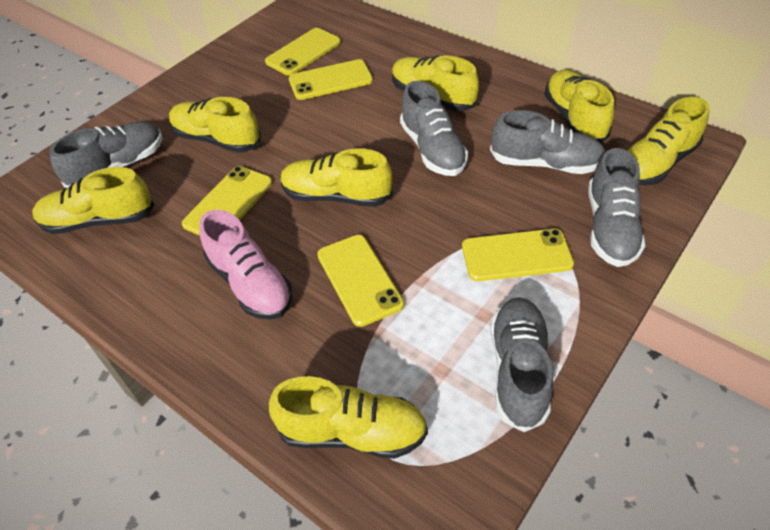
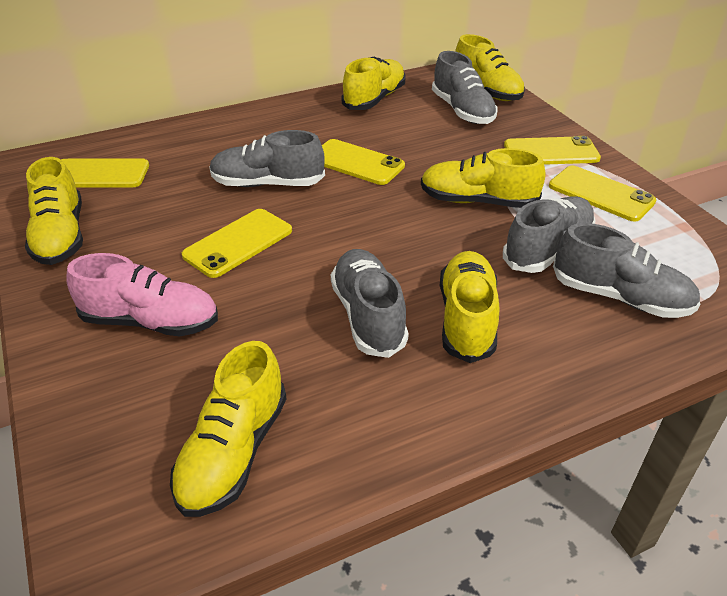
yellow shoe: 7 -> 6

